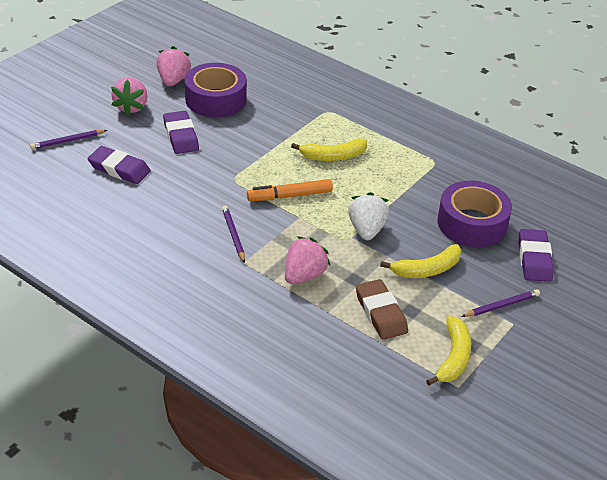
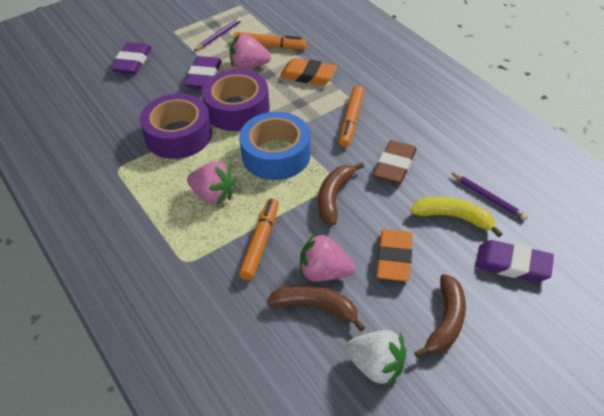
blue tape: 0 -> 1
brown banana: 0 -> 3
orange eraser: 0 -> 2
orange marker: 1 -> 3
purple pencil: 3 -> 2
yellow banana: 3 -> 1

